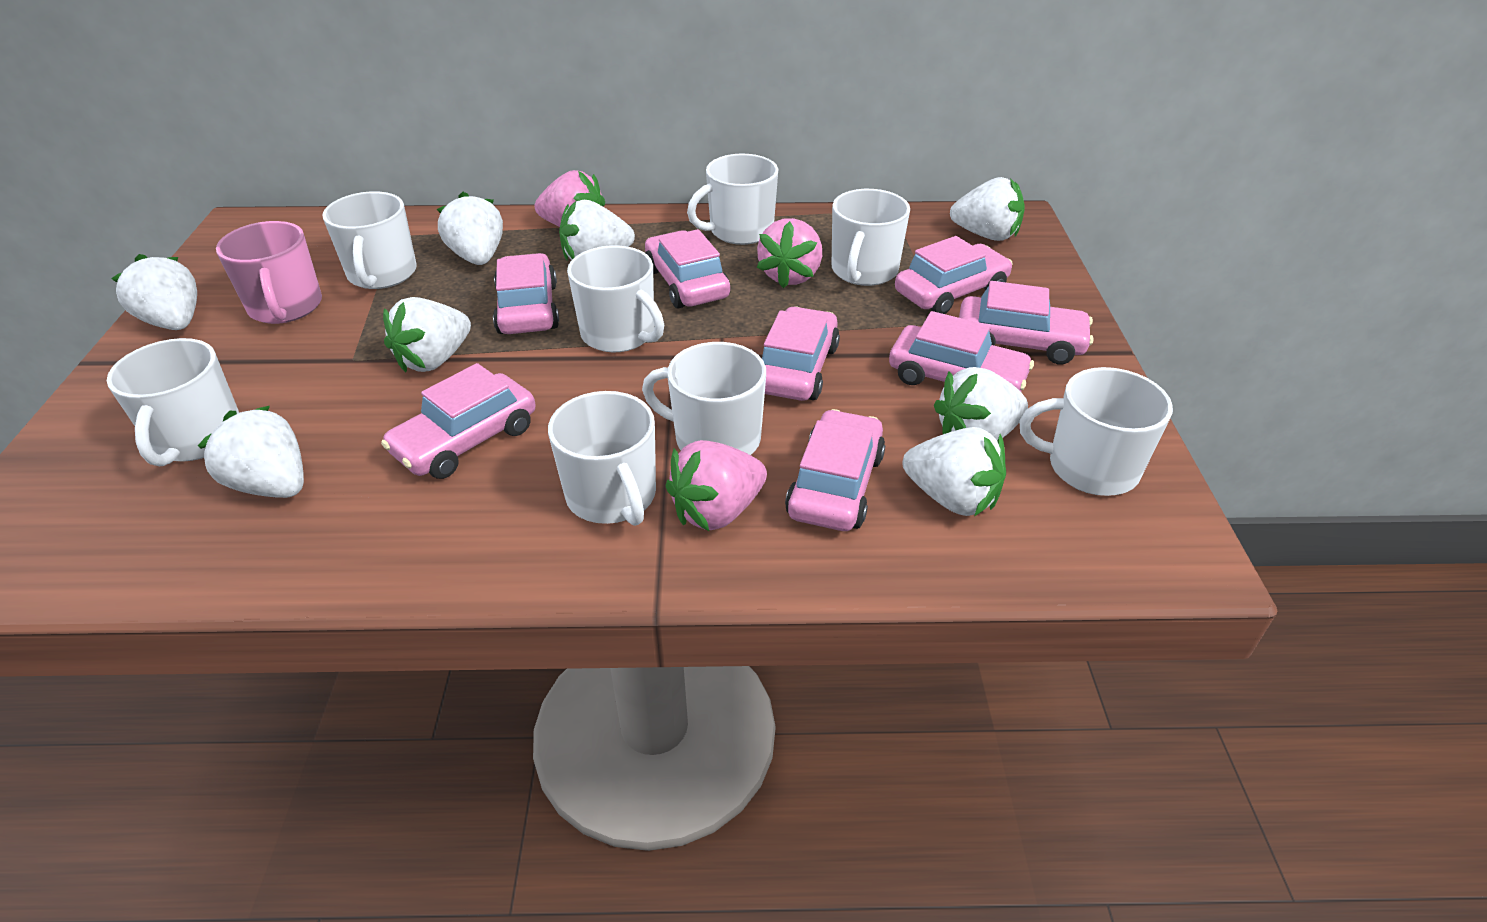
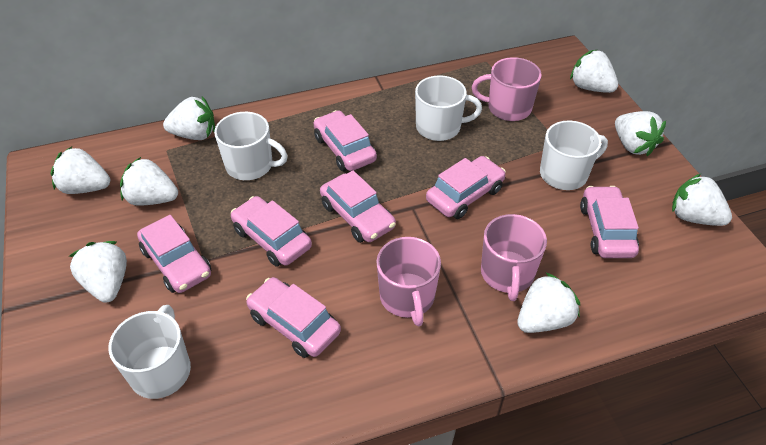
pink car: 8 -> 7
pink mug: 1 -> 3
pink strawberry: 3 -> 0
white mug: 8 -> 4

